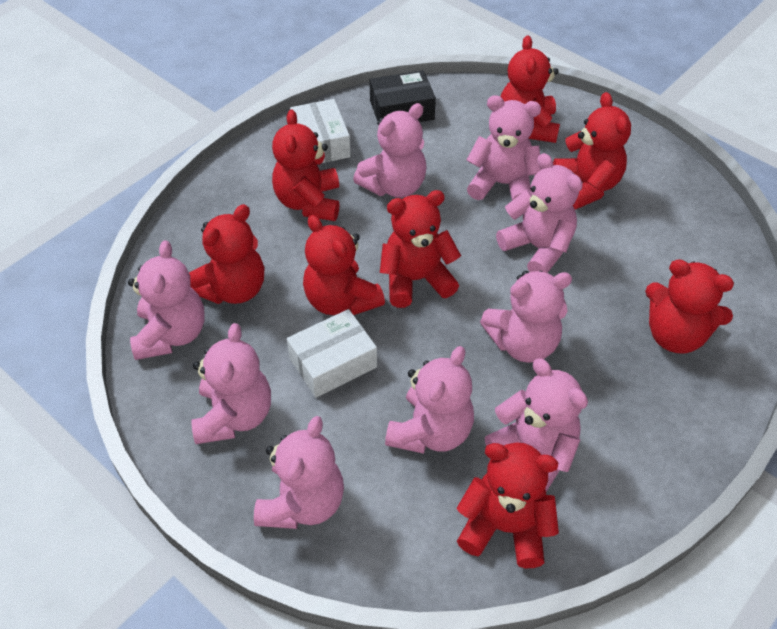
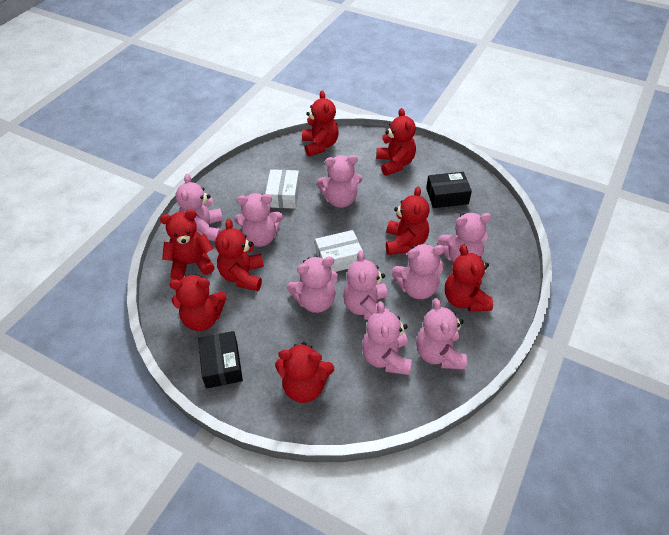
black box: 1 -> 2

